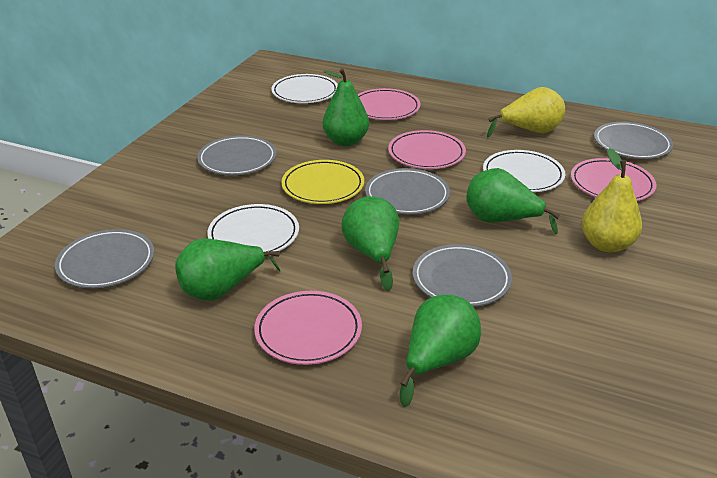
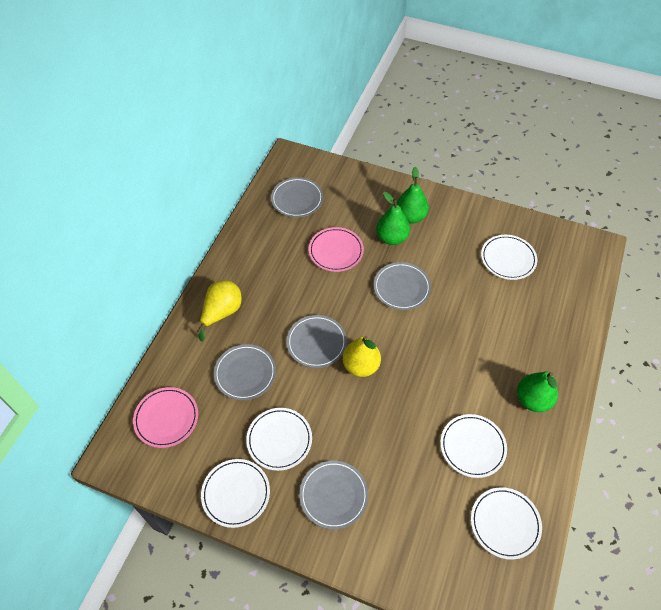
green pear: 5 -> 3
pink plate: 4 -> 2
white plate: 3 -> 5
yellow plate: 1 -> 0

